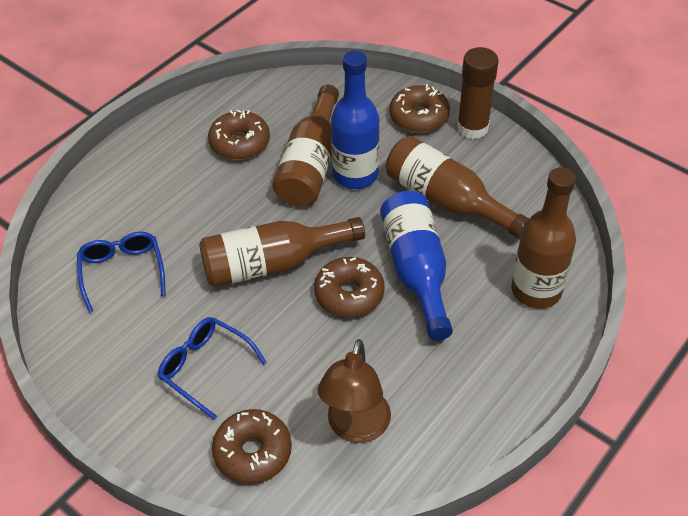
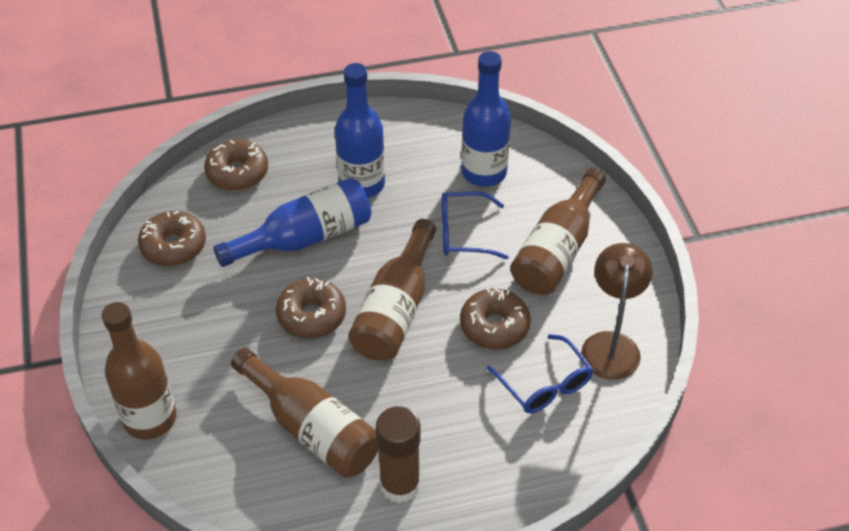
blue bottle: 2 -> 3

